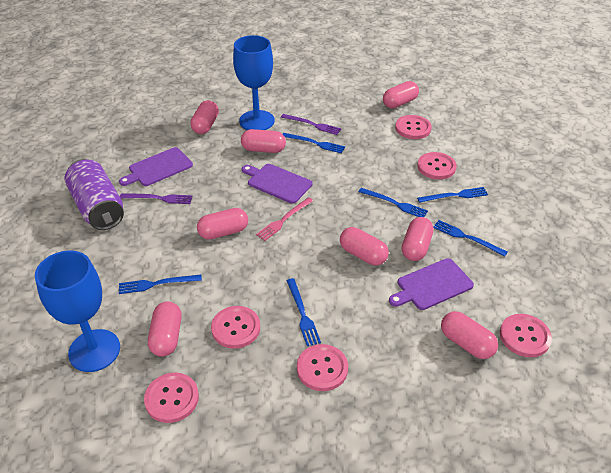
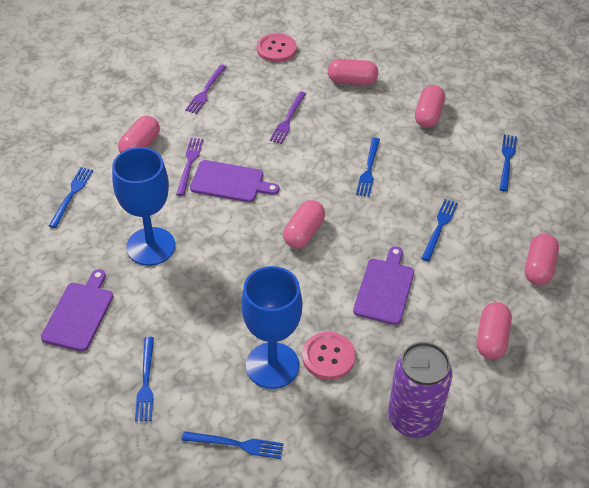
pink button: 6 -> 2
pink capsule: 8 -> 6
pink fork: 1 -> 0
purple fork: 2 -> 3

